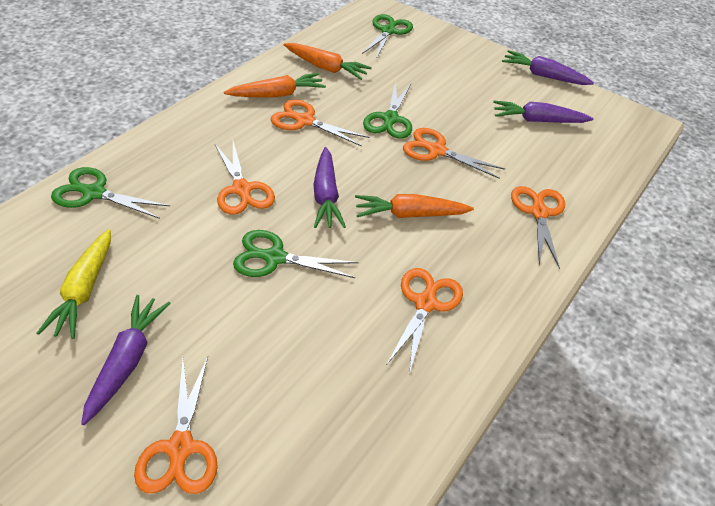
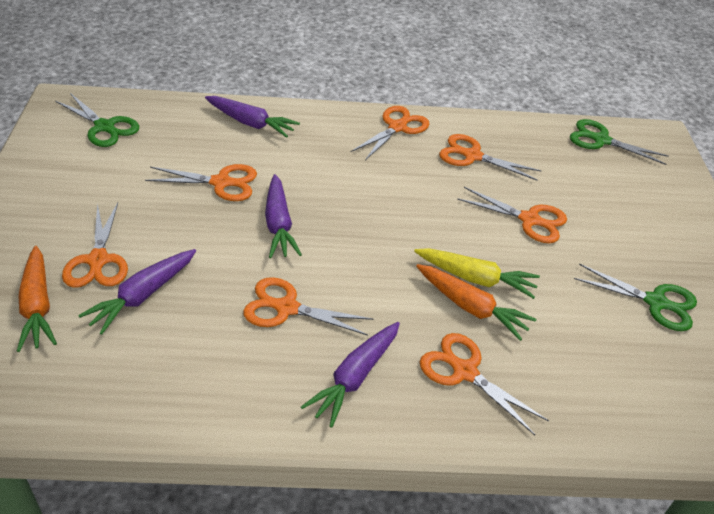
green scissors: 4 -> 3
orange carrot: 3 -> 2
orange scissors: 6 -> 7

